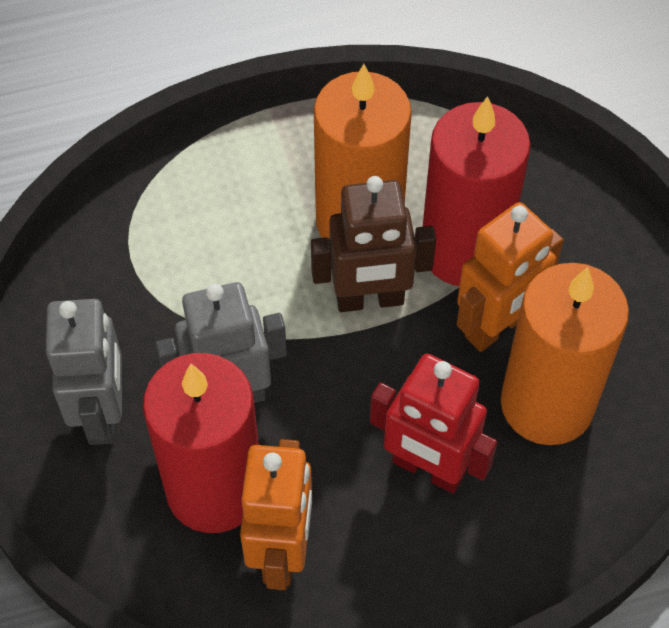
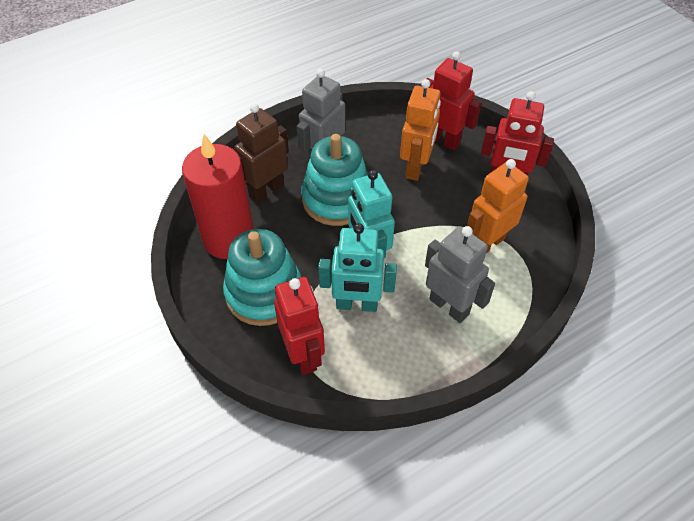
orange candle: 2 -> 0
red candle: 2 -> 1
red robot: 1 -> 3
turquoise robot: 0 -> 2
turquoise stacking toy: 0 -> 2

